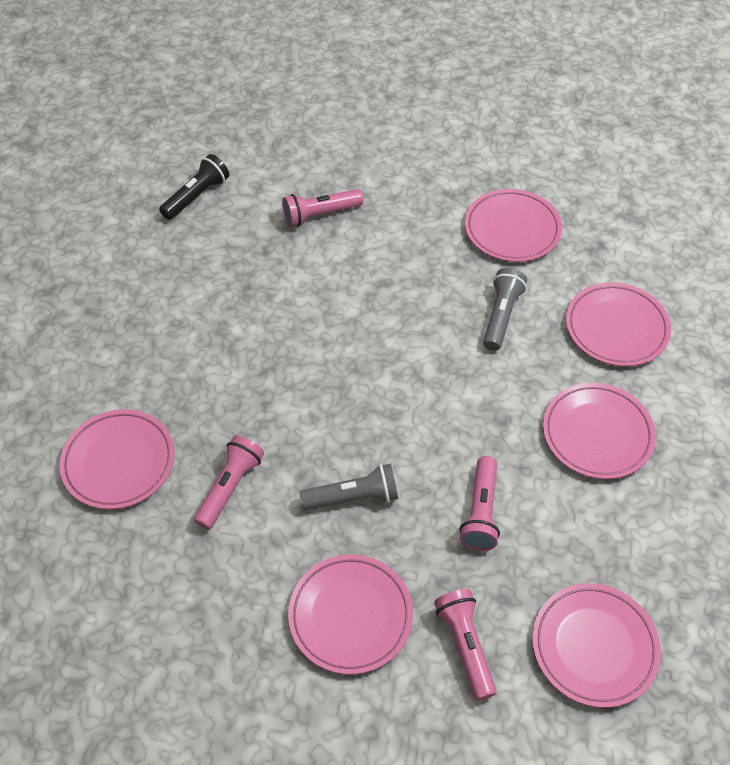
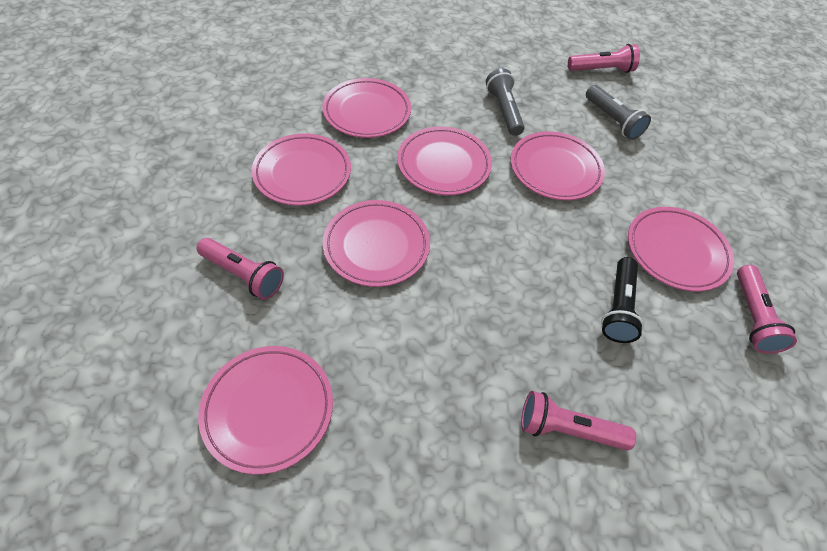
pink plate: 6 -> 7

